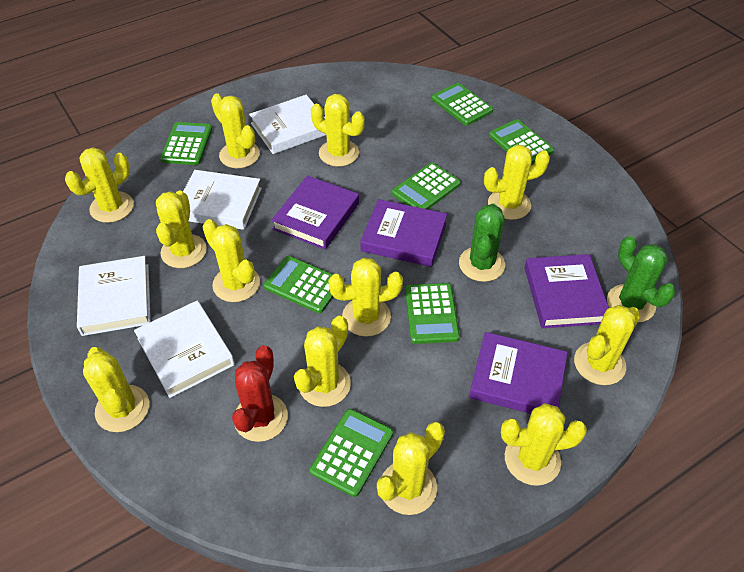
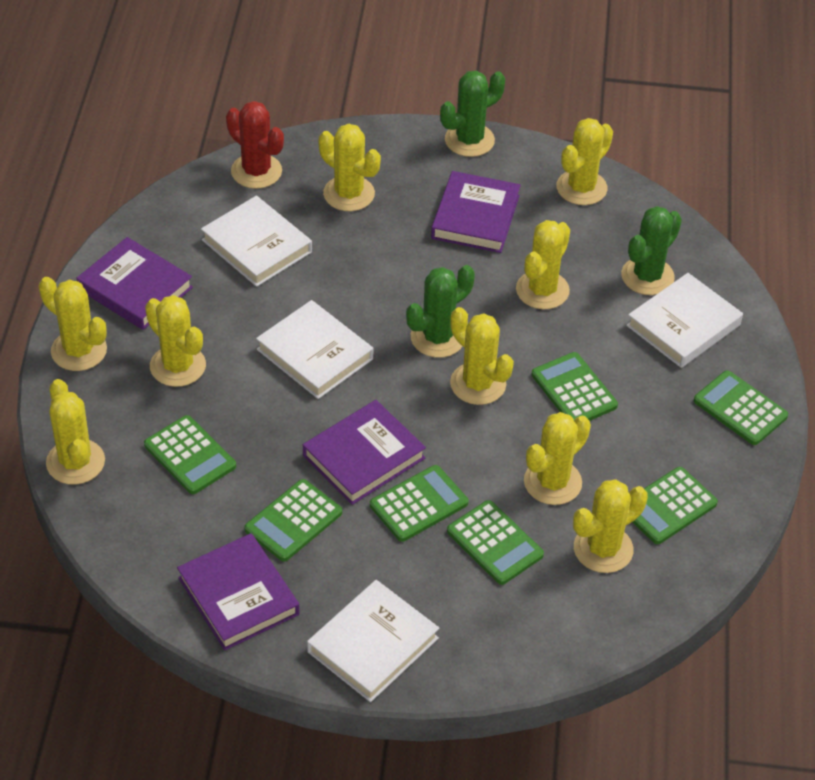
green cactus: 2 -> 3
yellow cactus: 12 -> 9

